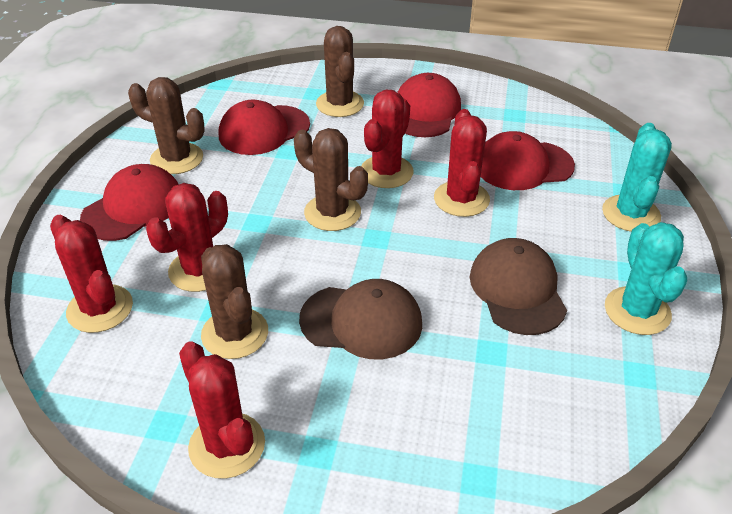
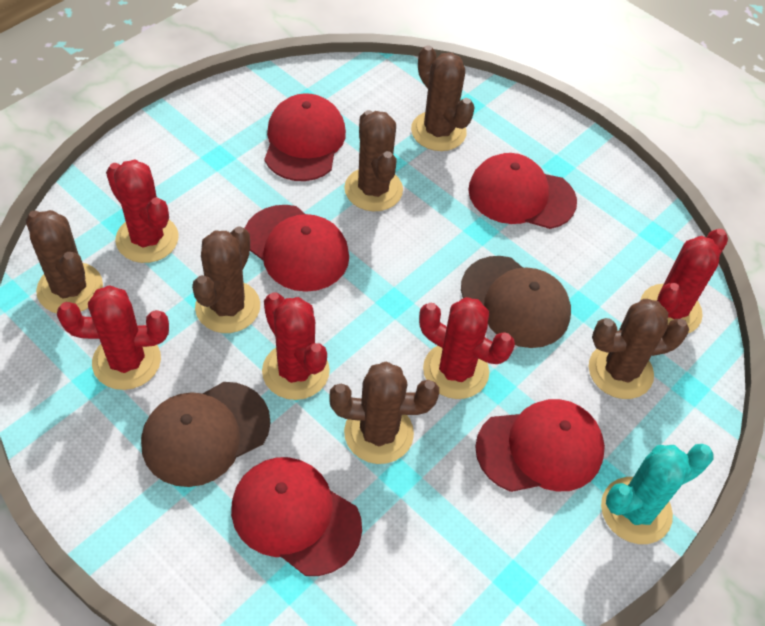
brown cactus: 4 -> 6
red cap: 4 -> 5
turquoise cactus: 2 -> 1

